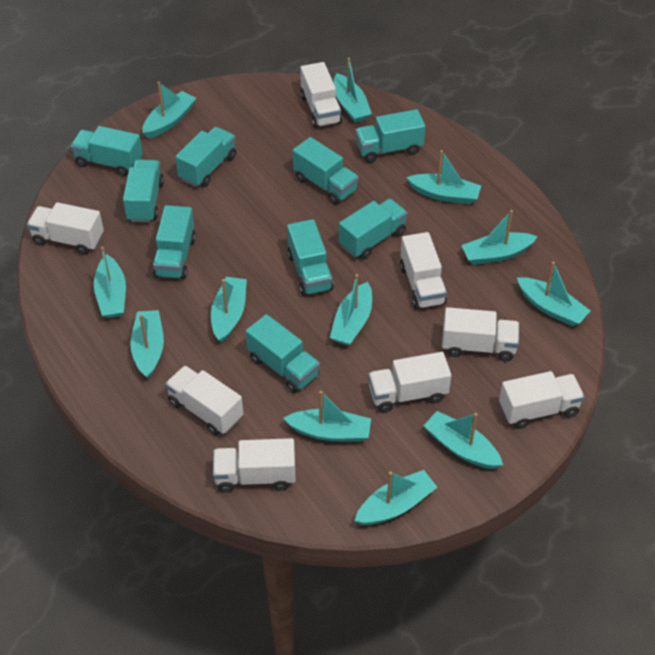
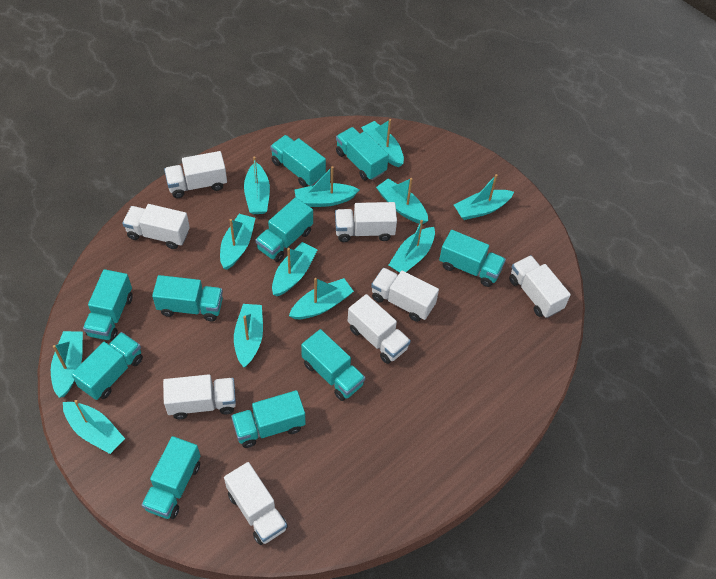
turquoise truck: 9 -> 10

